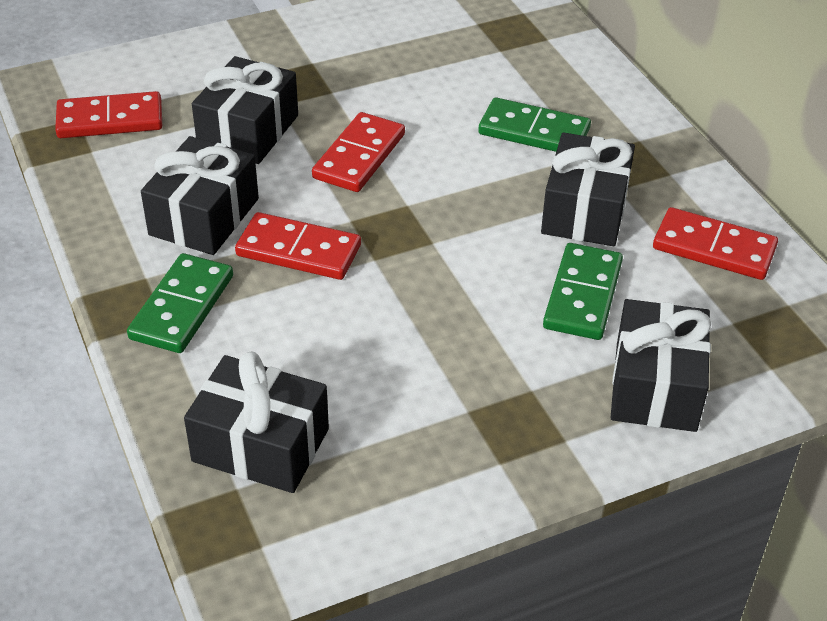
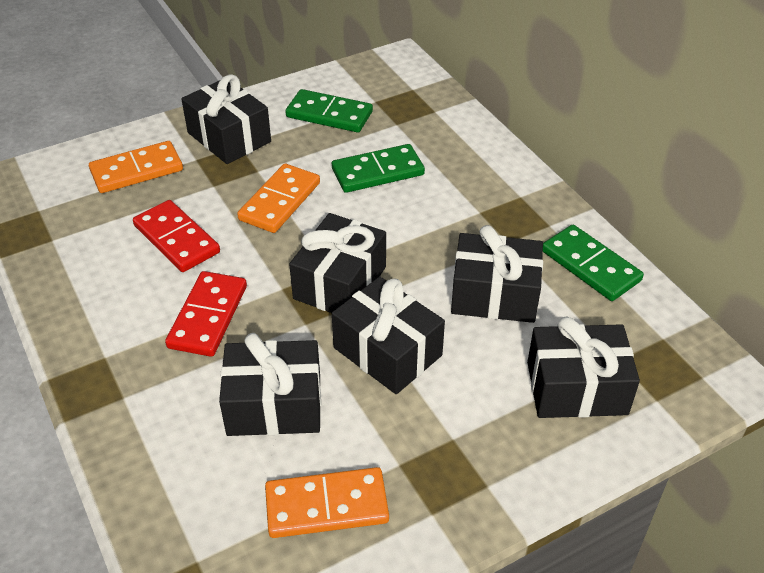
black gift: 5 -> 6
orange domino: 0 -> 3
red domino: 4 -> 2

